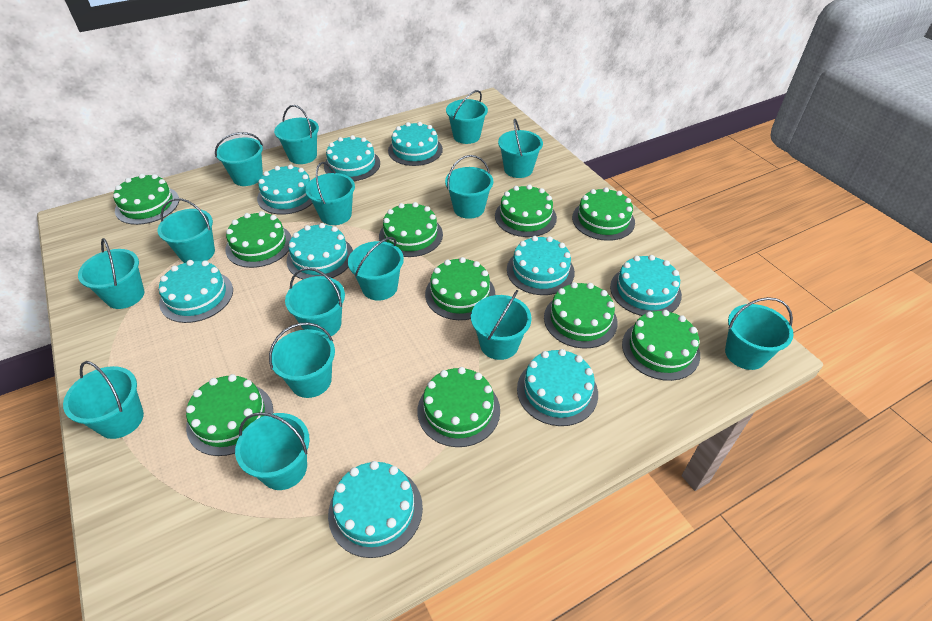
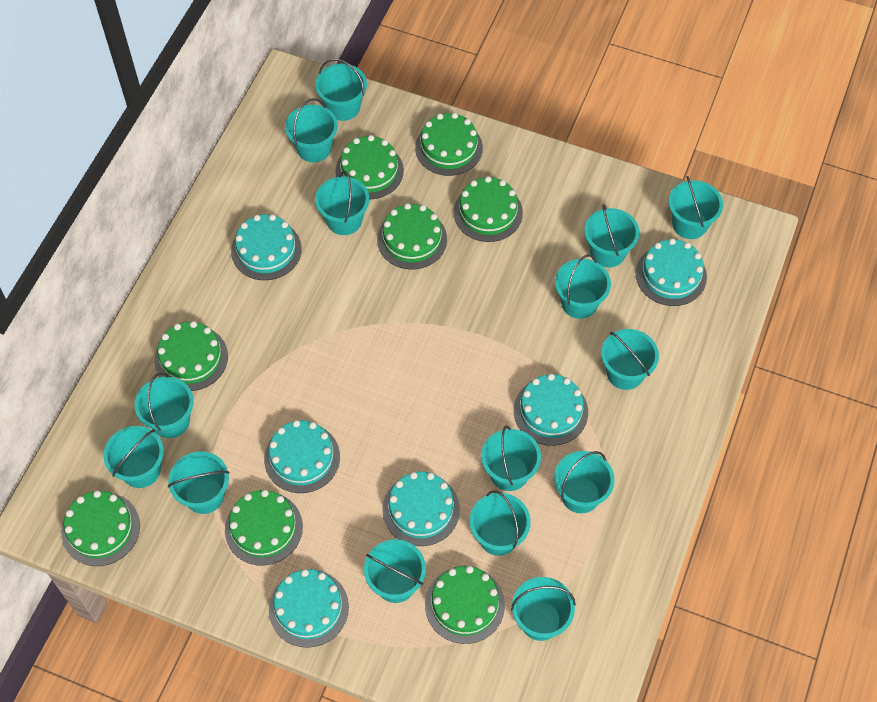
green cake: 10 -> 8
turquoise cake: 9 -> 6

